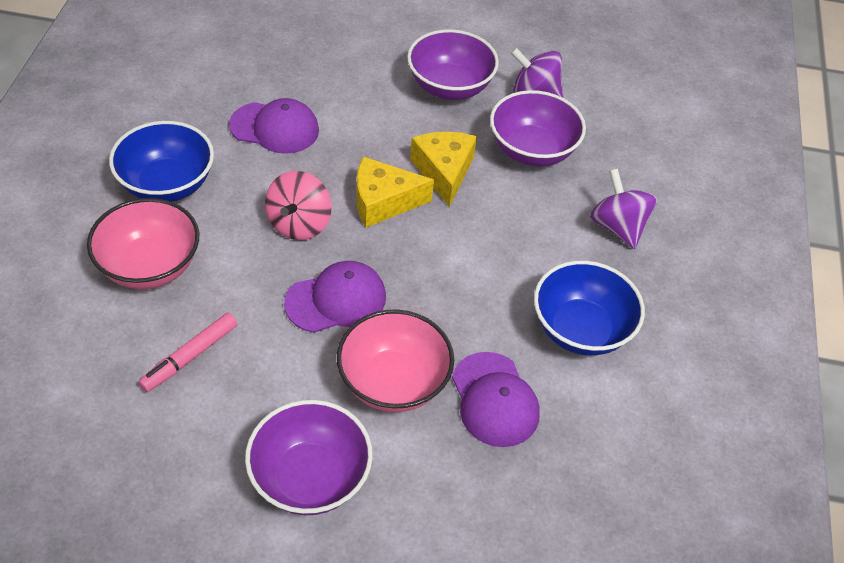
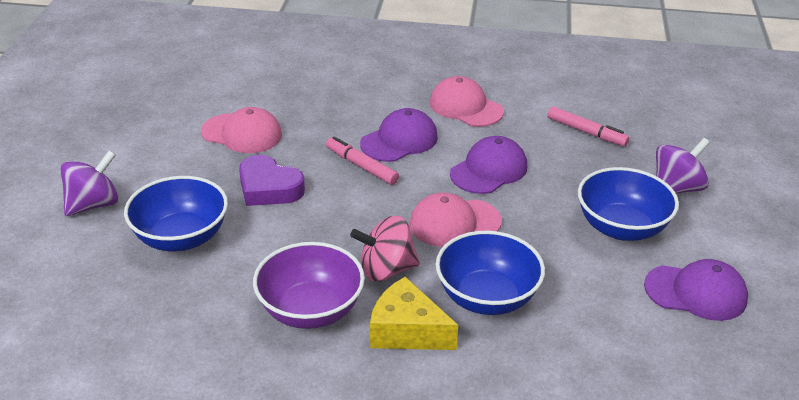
blue bowl: 2 -> 3
pink bowl: 2 -> 0
pink cap: 0 -> 3
pink marker: 1 -> 2
purple bowl: 3 -> 1
purple heart: 0 -> 1
yellow cheese: 2 -> 1

